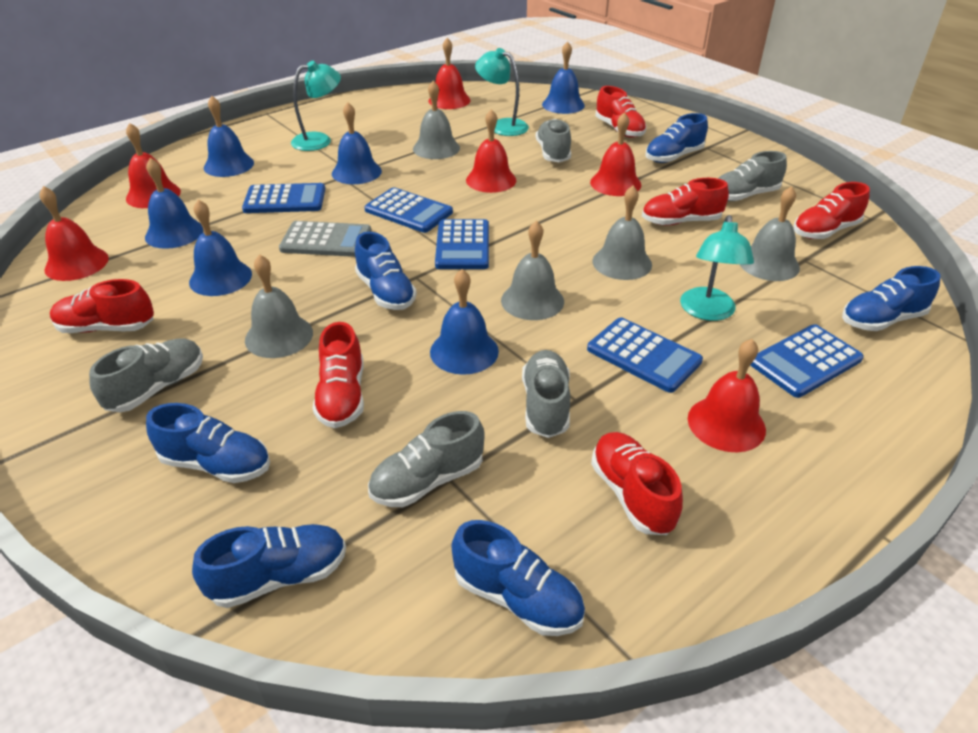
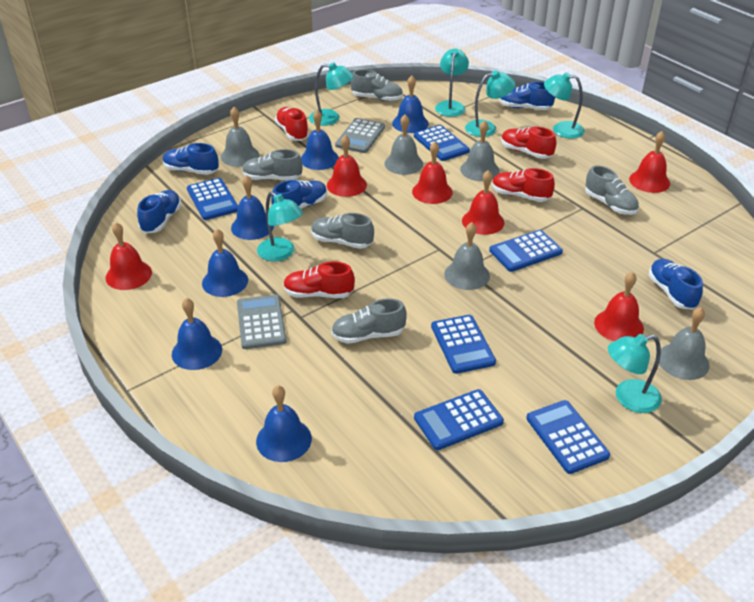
blue calculator: 5 -> 6
blue shoe: 6 -> 5
grey calculator: 1 -> 2
red shoe: 6 -> 4
turquoise lamp: 3 -> 6

